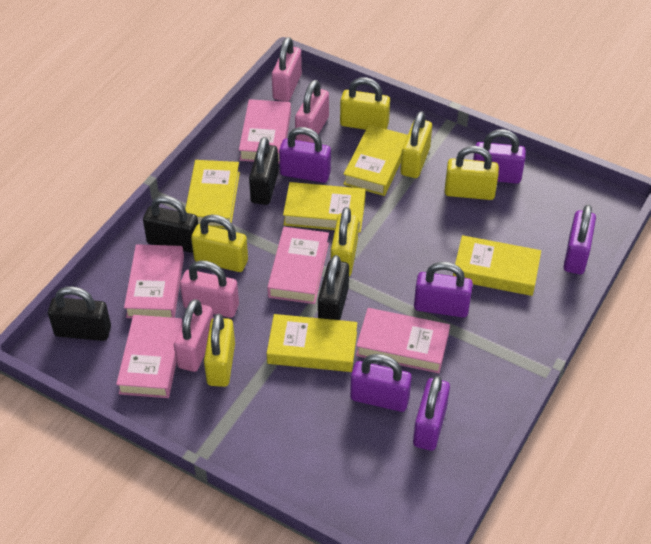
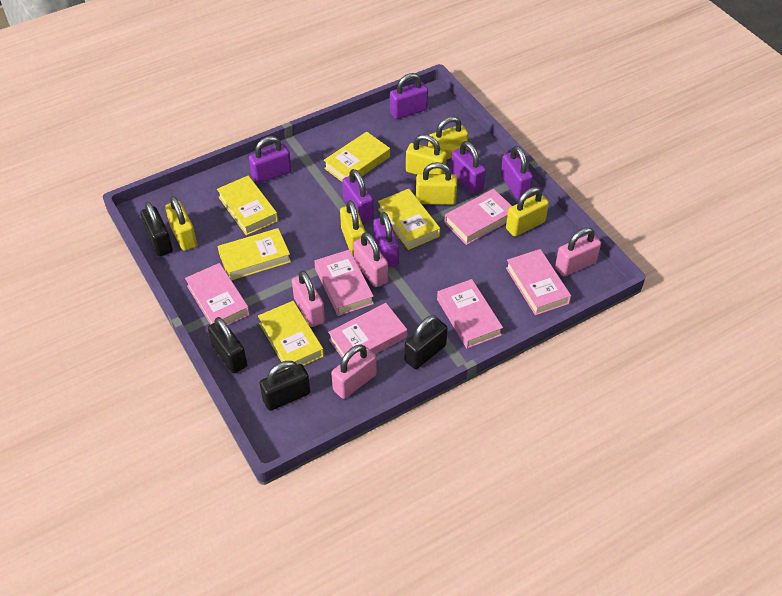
pink book: 5 -> 6

